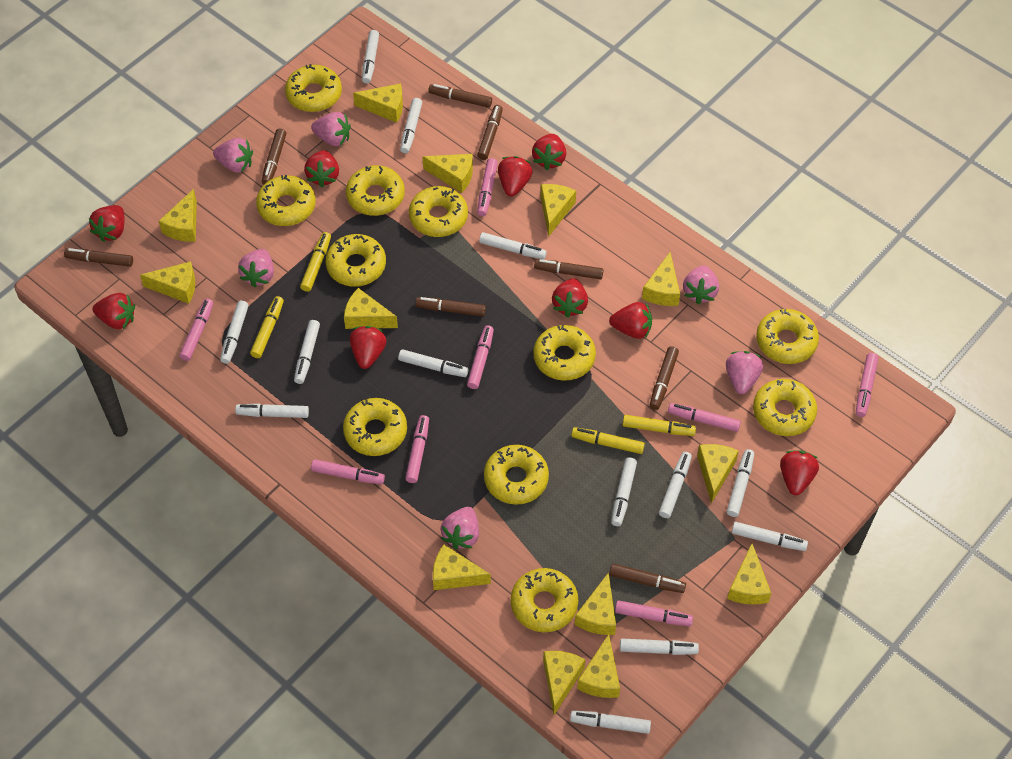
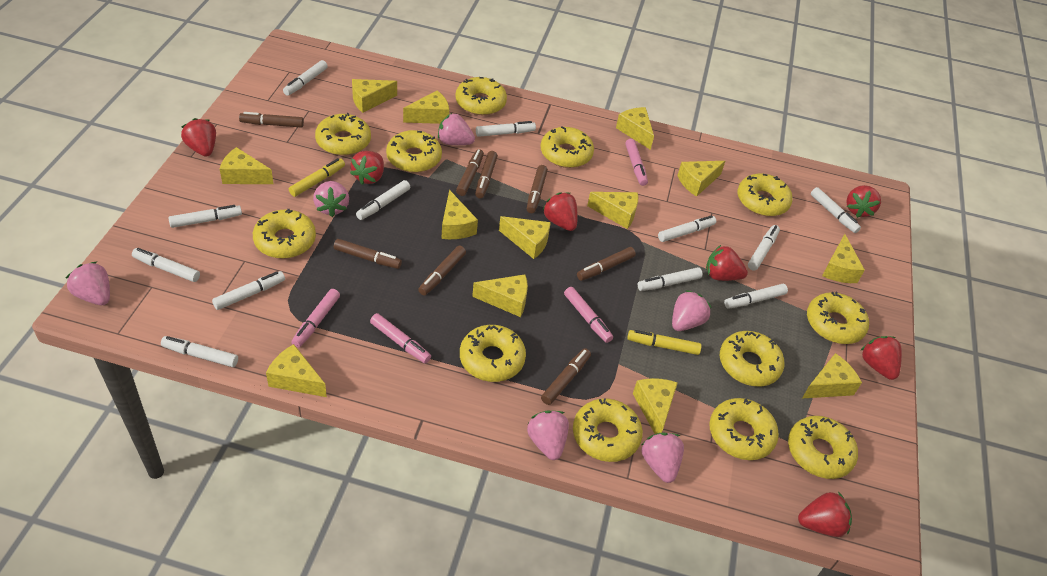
pink marker: 8 -> 4
red strawberry: 9 -> 7
white marker: 13 -> 12
yellow donut: 11 -> 12
yellow marker: 4 -> 2

